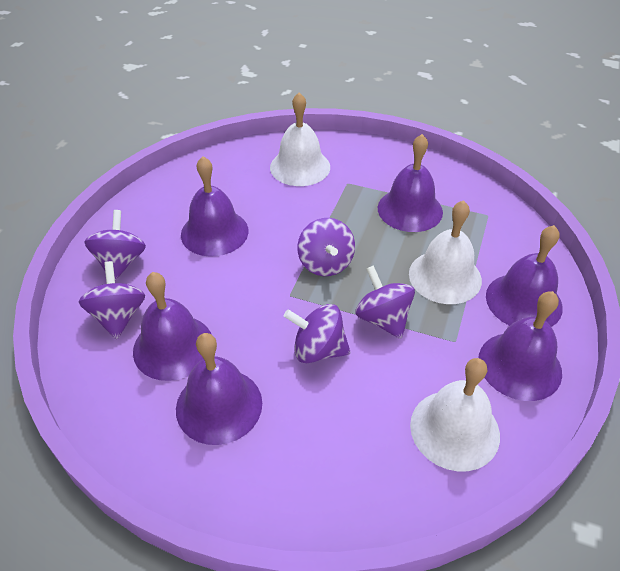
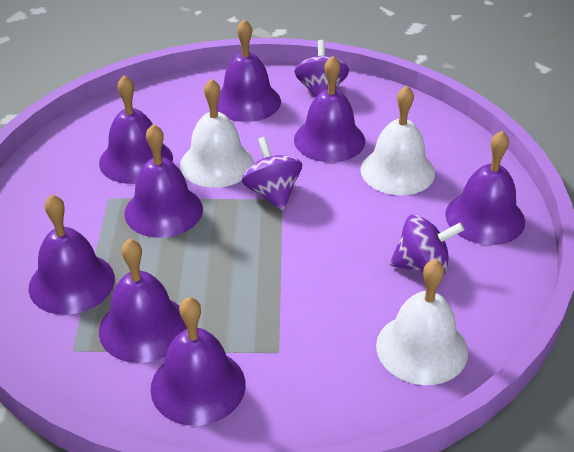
purple bell: 6 -> 8
purple spinning top: 5 -> 3

